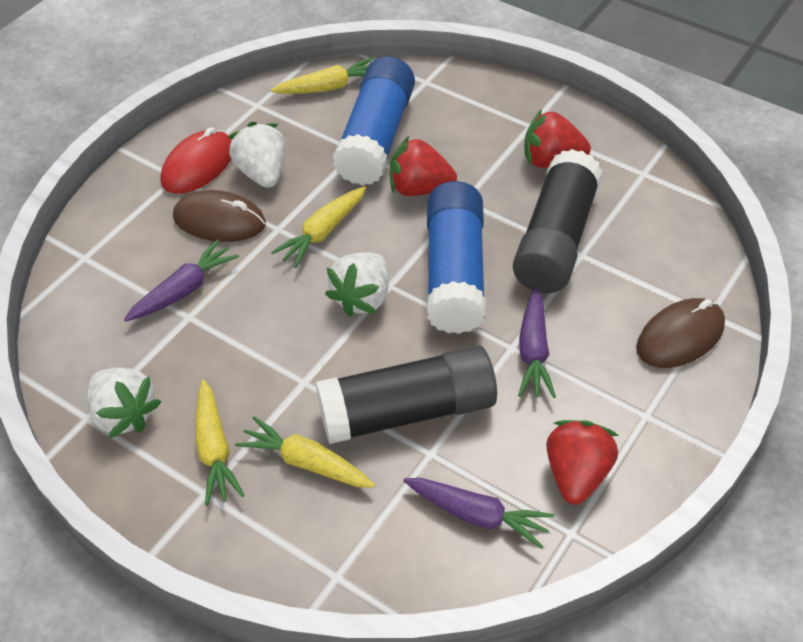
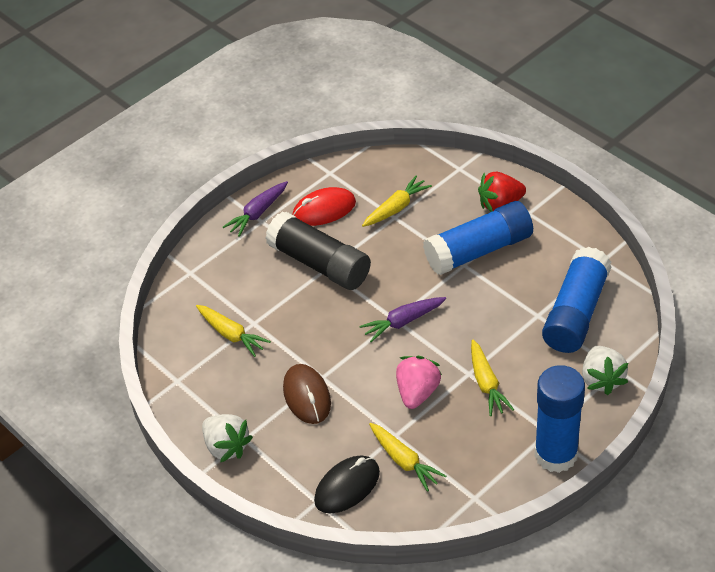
black glue stick: 2 -> 1
black mouse: 0 -> 1
blue glue stick: 2 -> 3
brown mouse: 2 -> 1
pink strawberry: 0 -> 1
purple carrot: 3 -> 2
red strawberry: 3 -> 1
white strawberry: 3 -> 2

